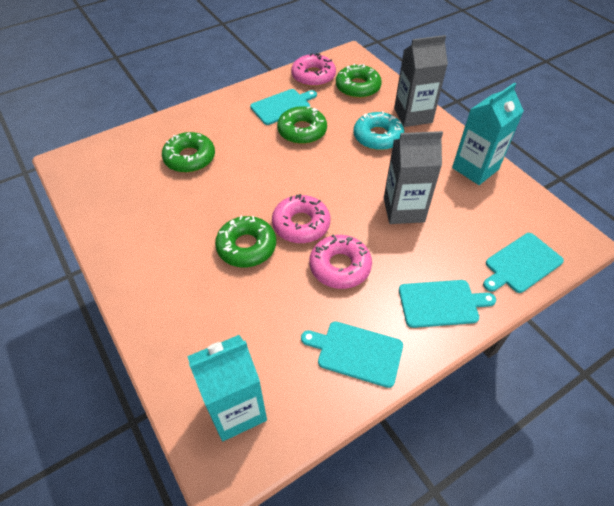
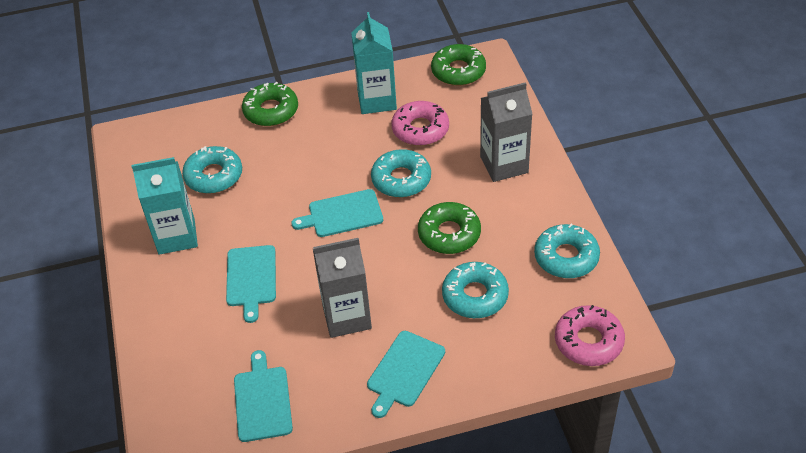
green donut: 4 -> 3
pink donut: 3 -> 2
turquoise donut: 1 -> 4

